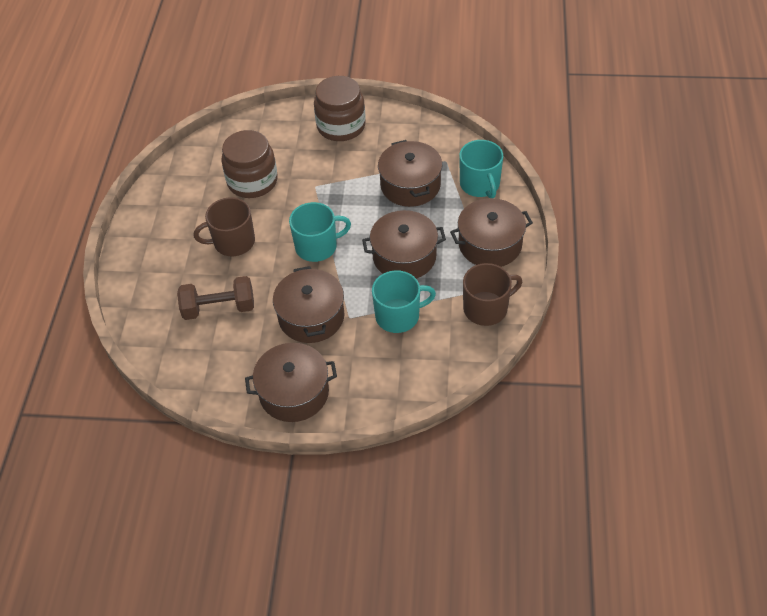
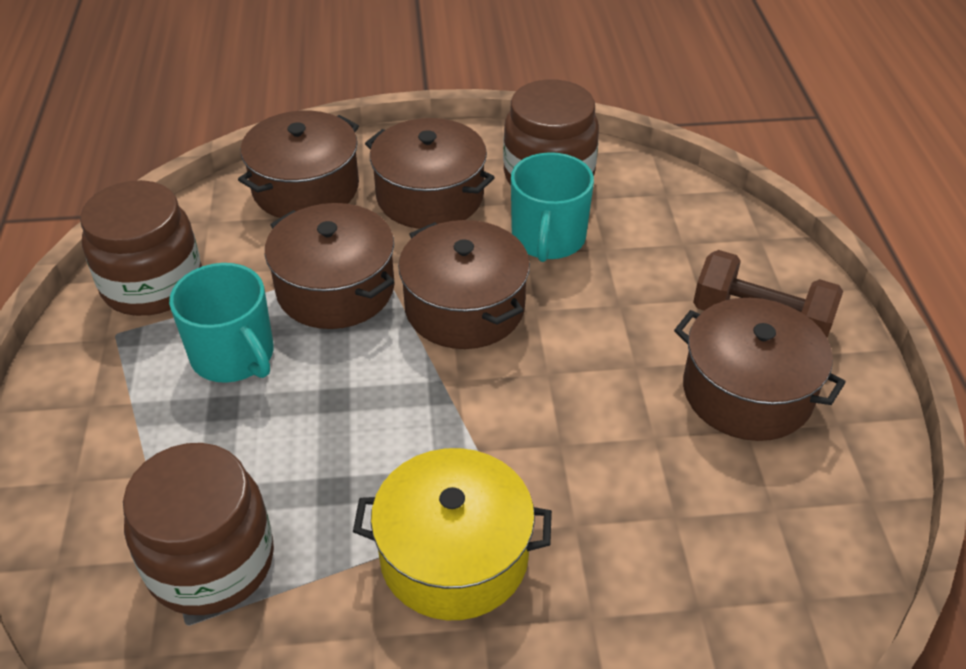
brown jar: 2 -> 3
brown mug: 2 -> 0
turquoise mug: 3 -> 2
yellow pot: 0 -> 1

